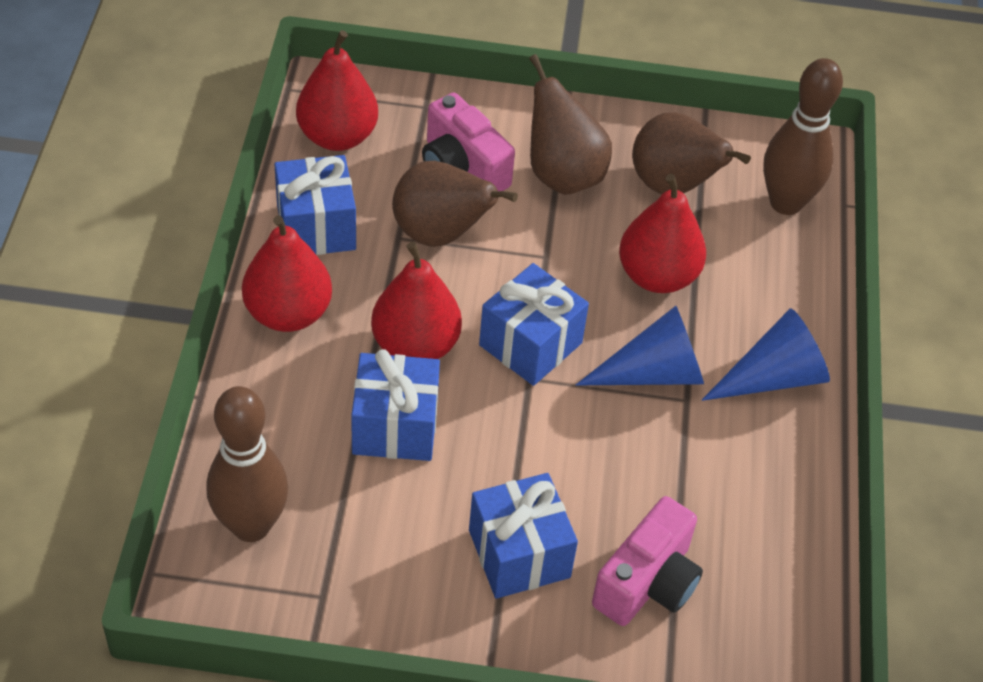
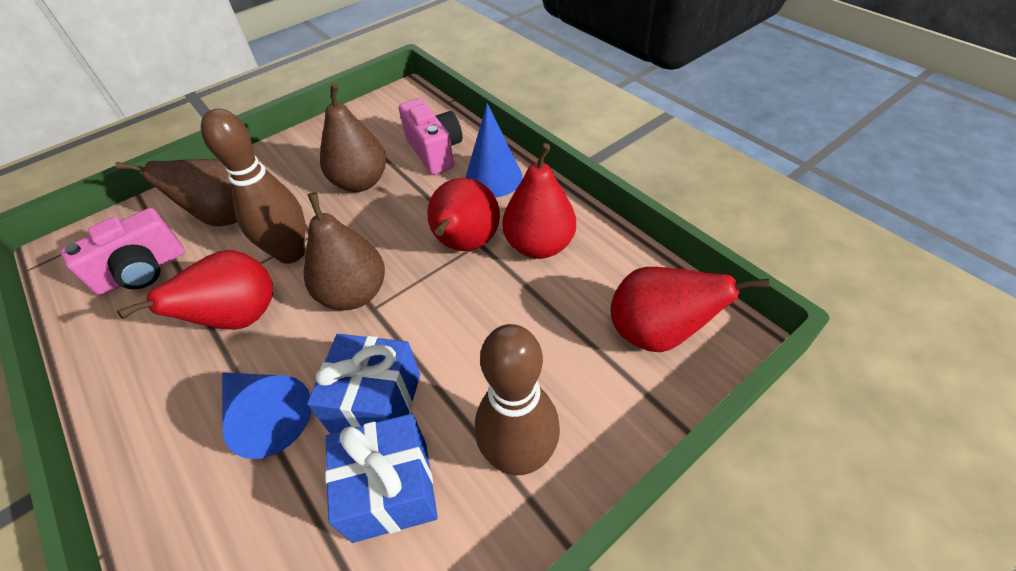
blue gift: 4 -> 2

